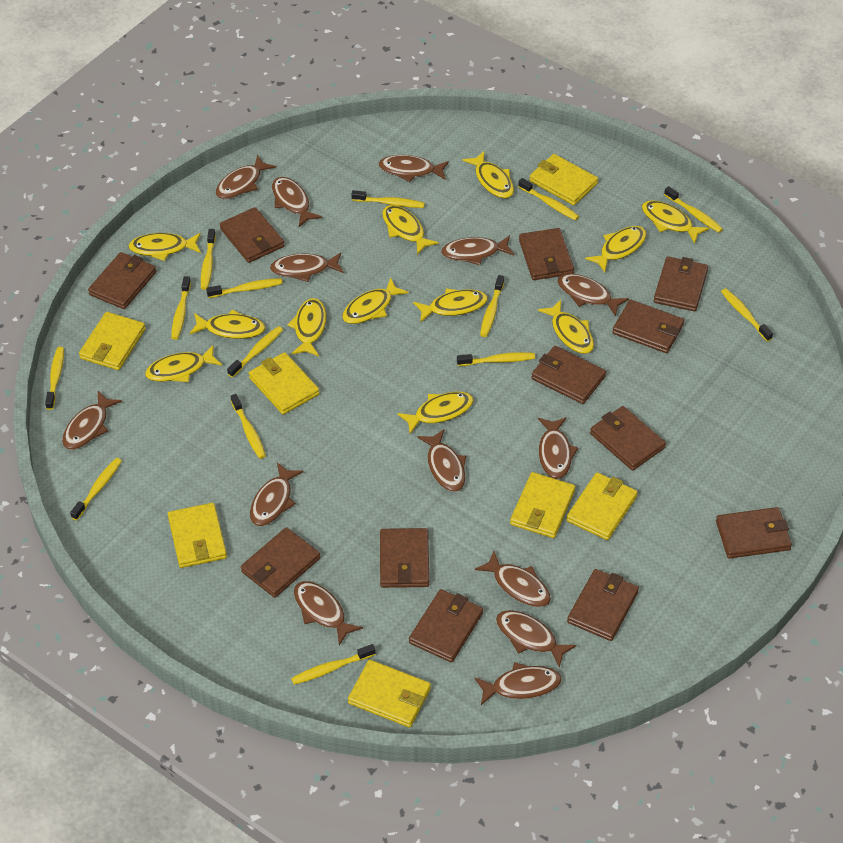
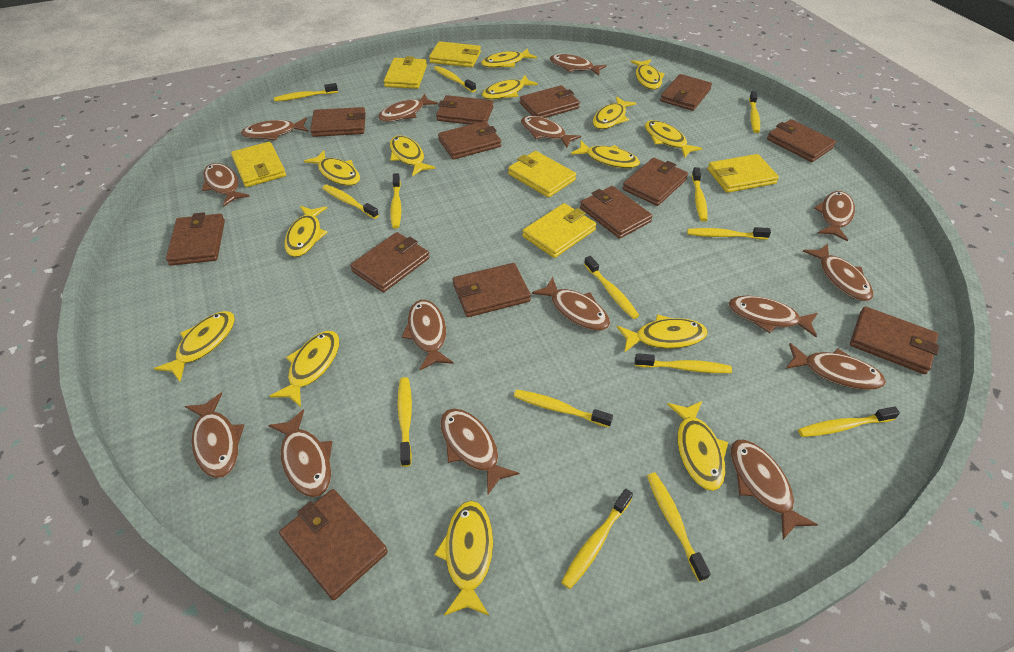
brown fish: 14 -> 15
brown wallet: 12 -> 13
yellow fish: 12 -> 14
yellow wallet: 7 -> 6

